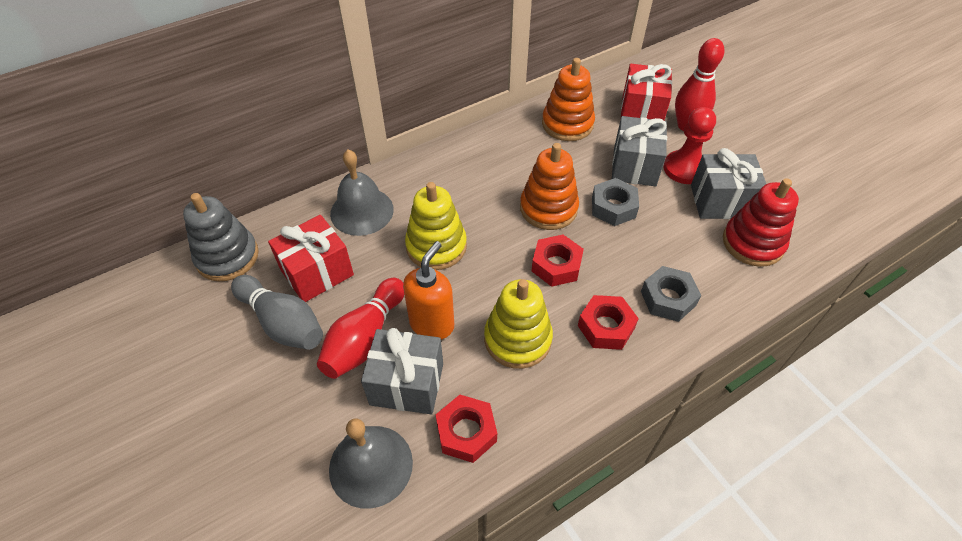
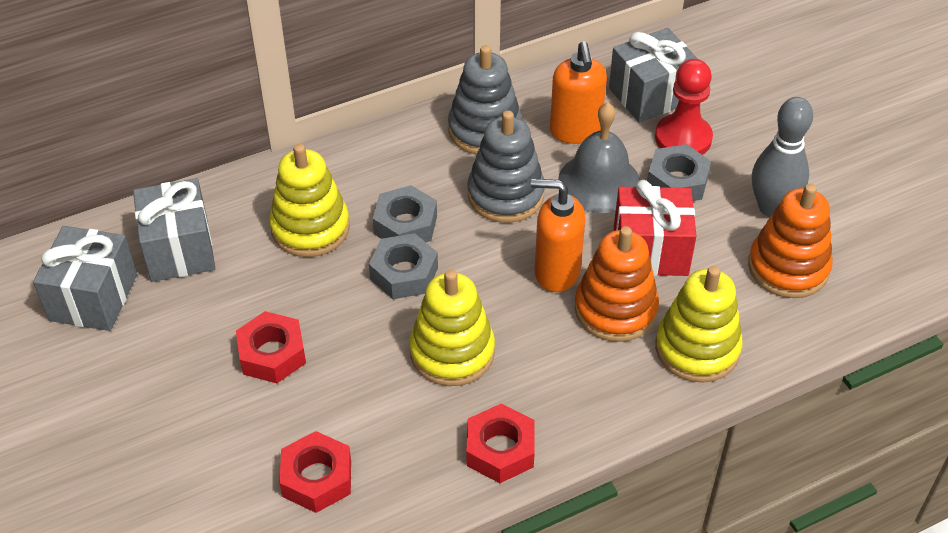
grey bell: 2 -> 1
grey nut: 2 -> 3
grey stacking toy: 1 -> 2
orange soap dispenser: 1 -> 2
red bowling pin: 2 -> 0
red gift: 2 -> 1
red stacking toy: 1 -> 0
yellow stacking toy: 2 -> 3

